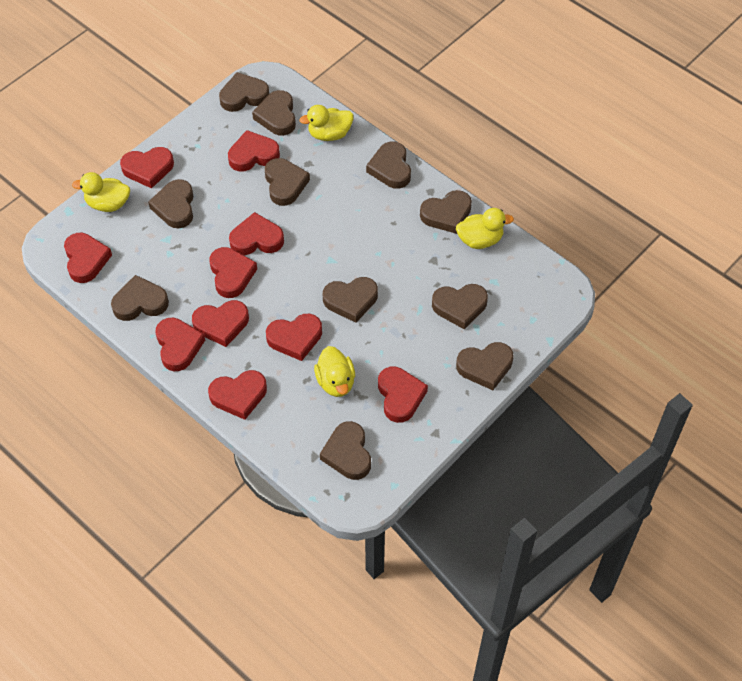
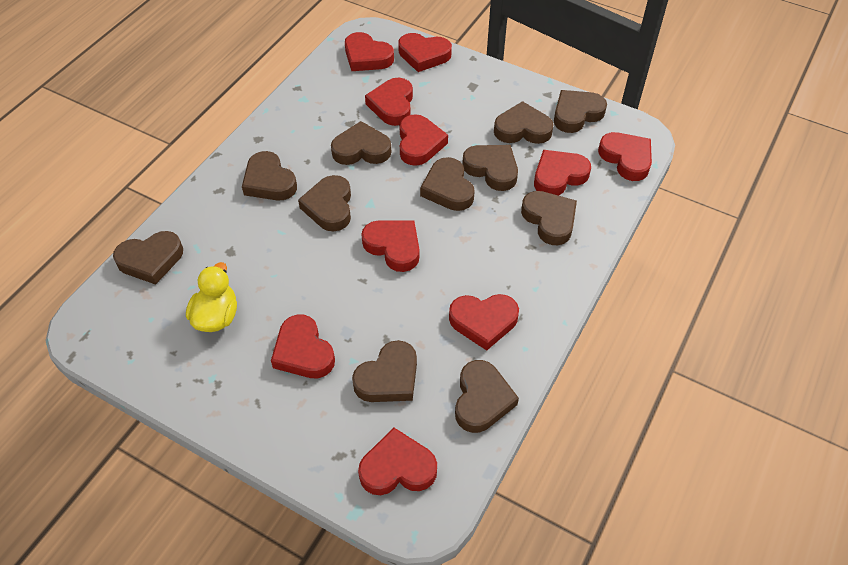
yellow duck: 4 -> 1

